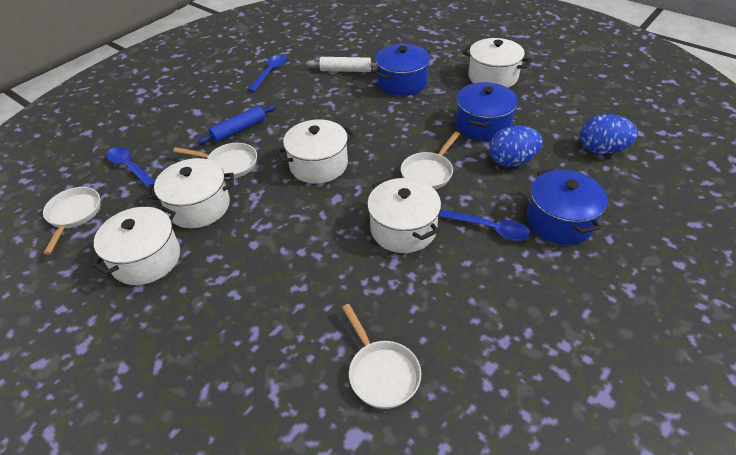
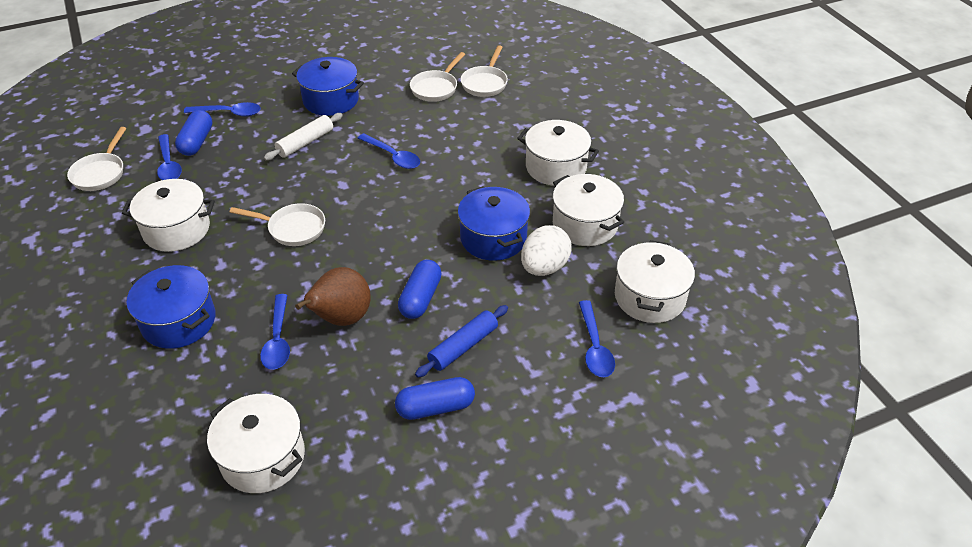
blue capsule: 0 -> 3
blue egg: 2 -> 0
blue spoon: 3 -> 5
brown pear: 0 -> 1
white egg: 0 -> 1

